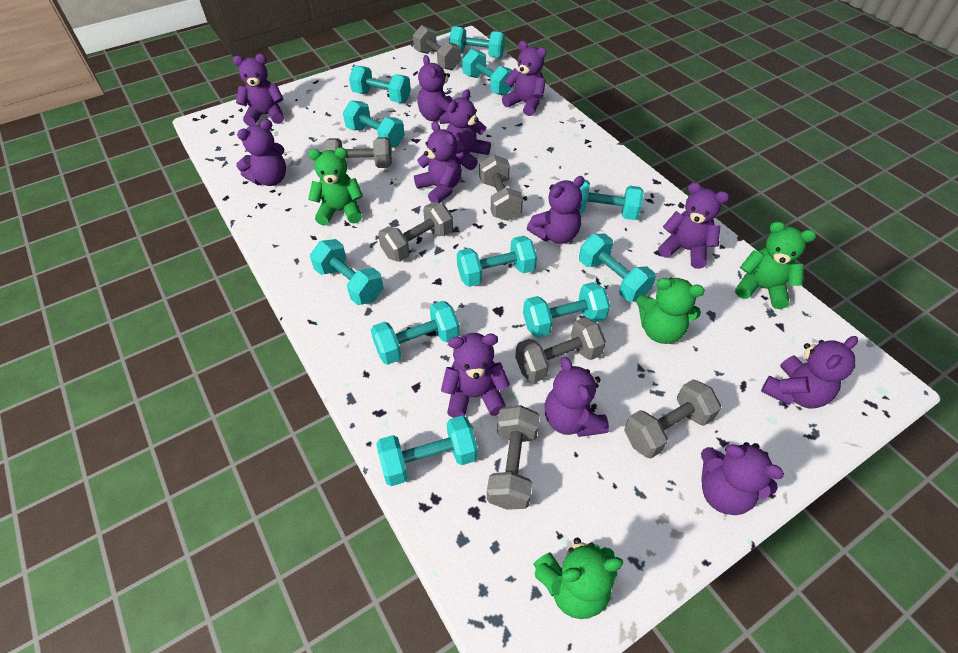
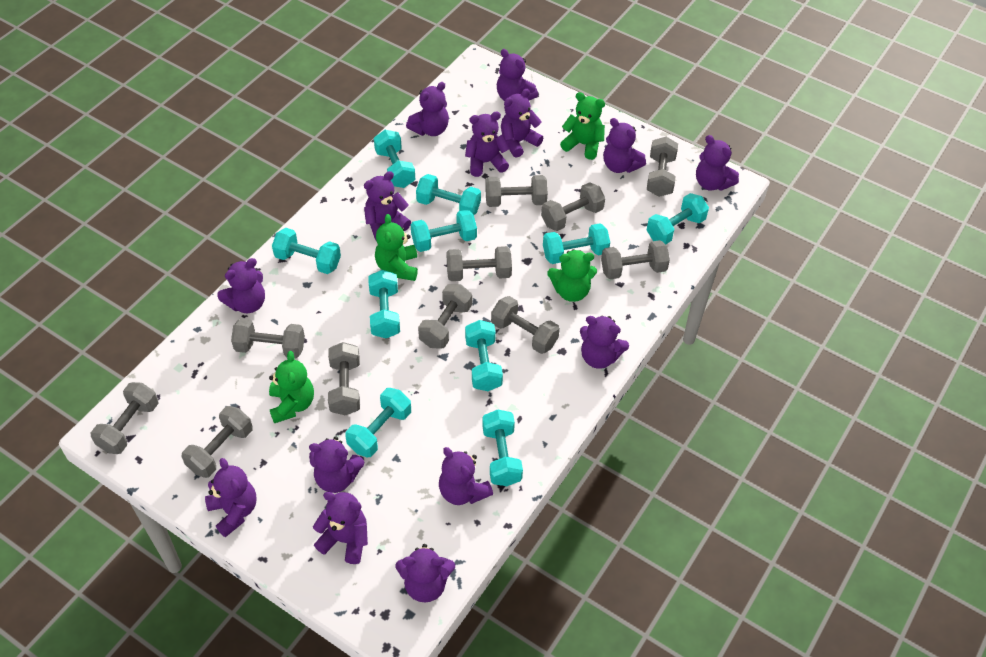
grey dumbbell: 7 -> 11
purple teddy bear: 12 -> 14
turquoise dumbbell: 11 -> 10

